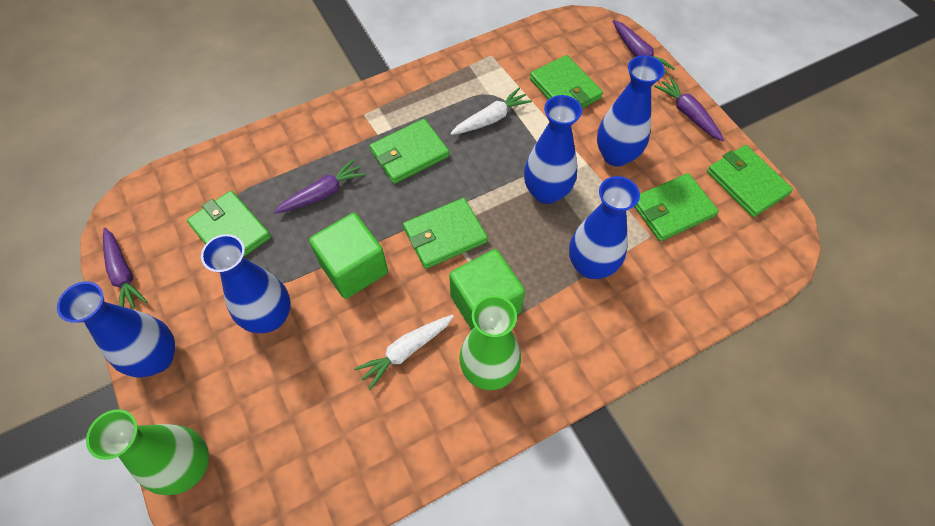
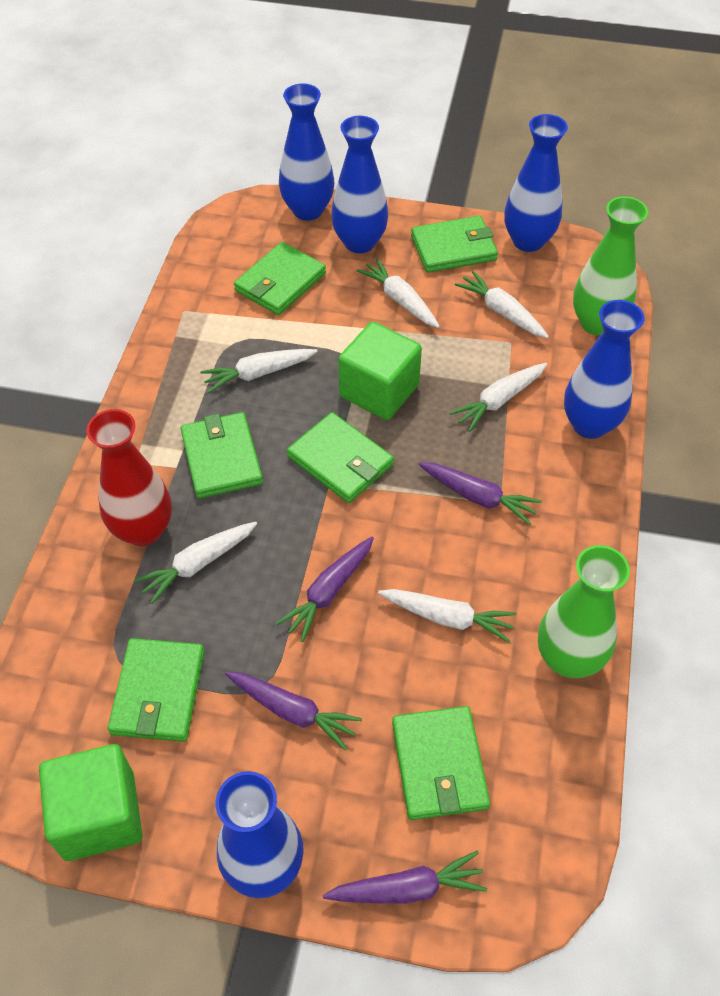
red vase: 0 -> 1
white carrot: 2 -> 6

